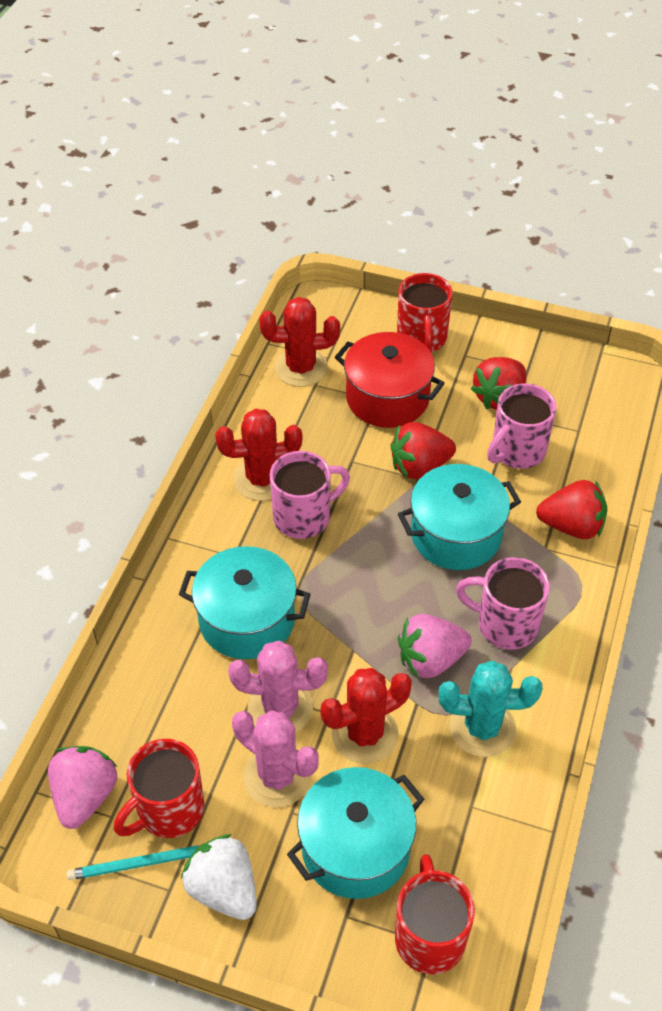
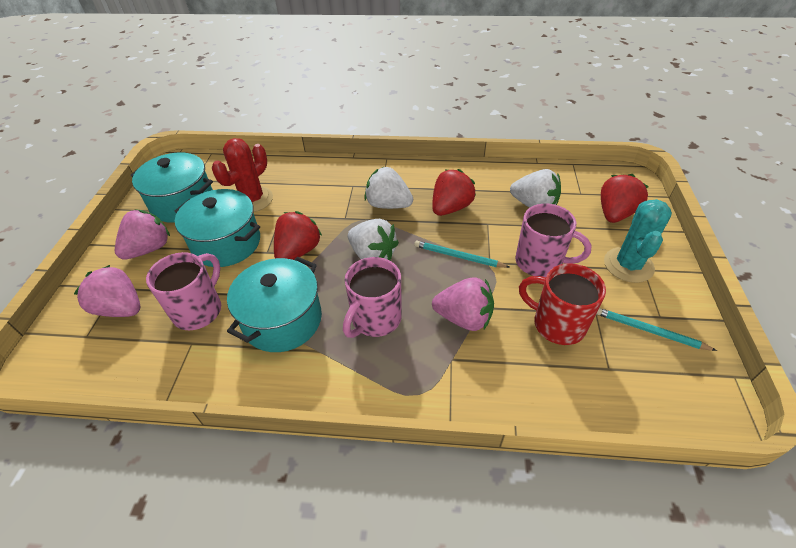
pink cactus: 2 -> 0
pink strawberry: 2 -> 3
red cactus: 3 -> 1
red mug: 3 -> 1
red pot: 1 -> 0
turquoise pencil: 1 -> 2
white strawberry: 1 -> 3

